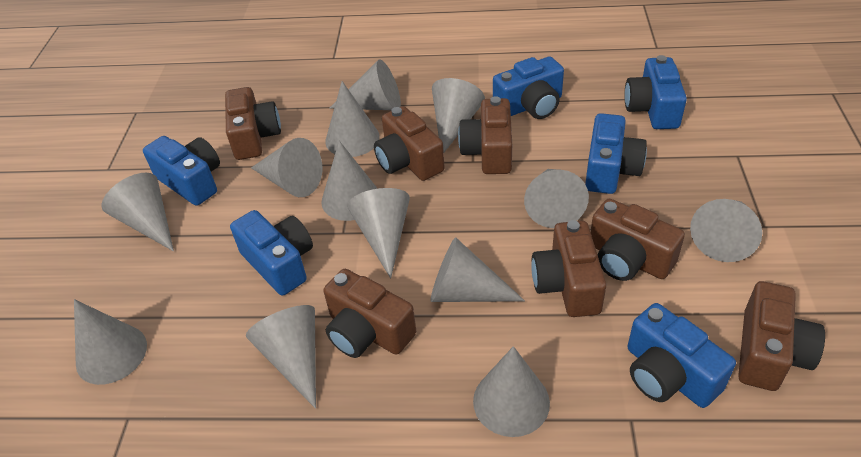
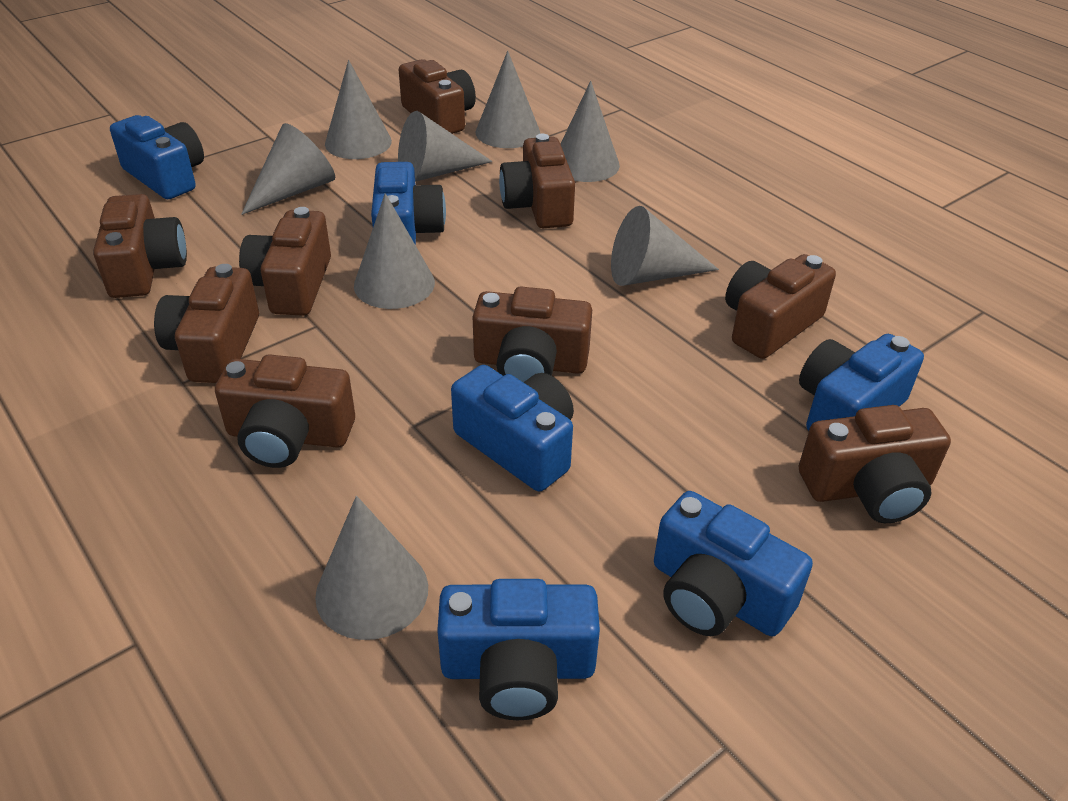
brown camera: 7 -> 9
grey cone: 13 -> 8

